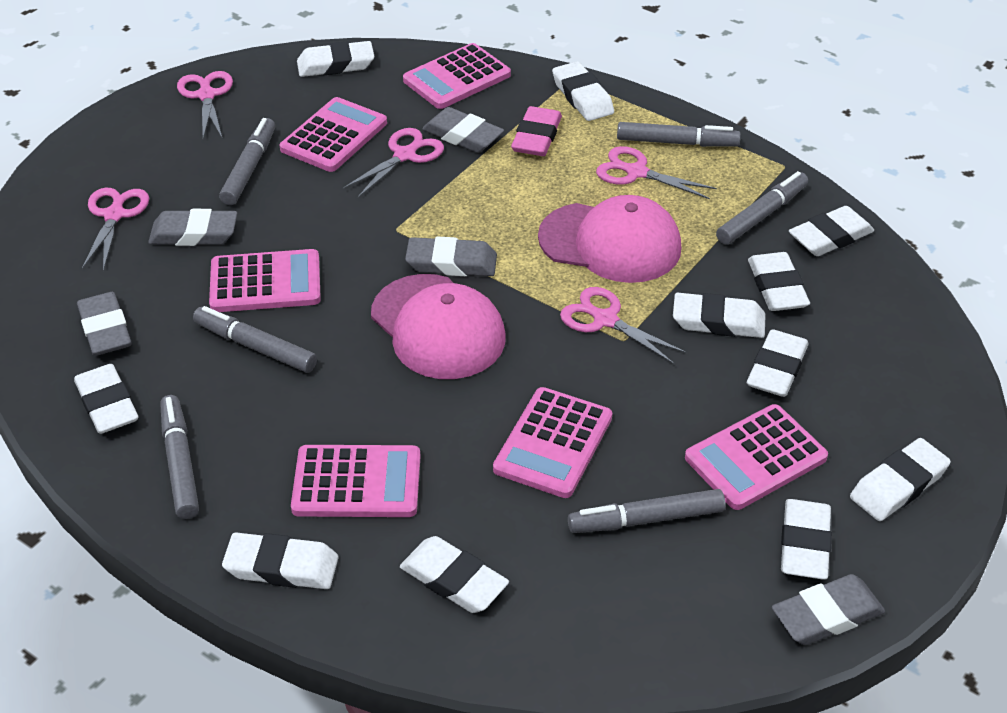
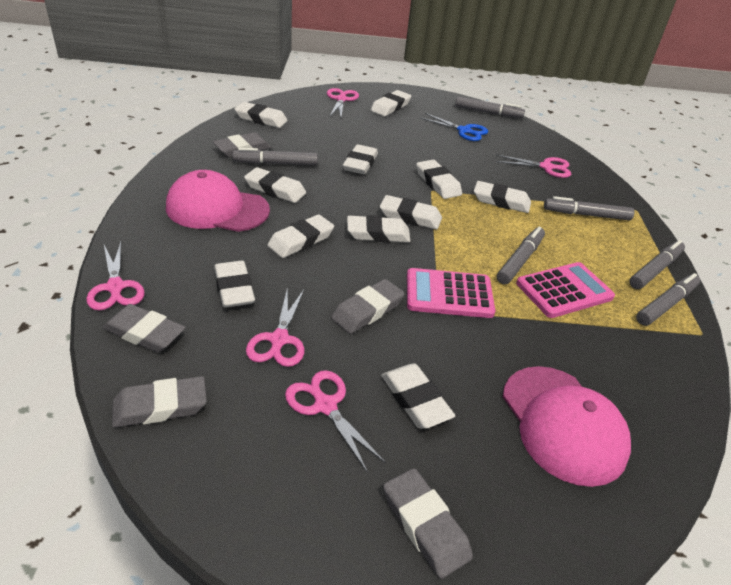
blue scissors: 0 -> 1
pink calculator: 6 -> 2
pink eraser: 1 -> 0

